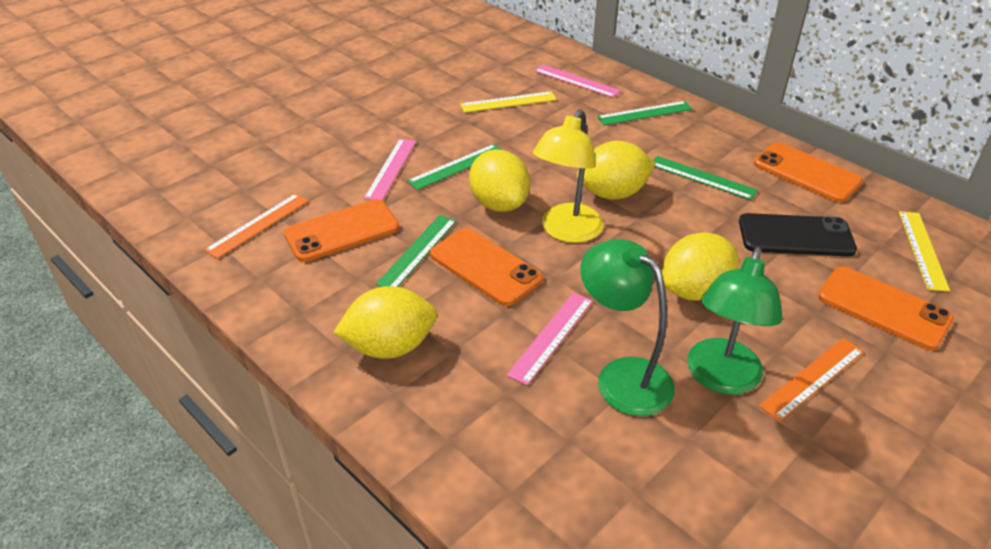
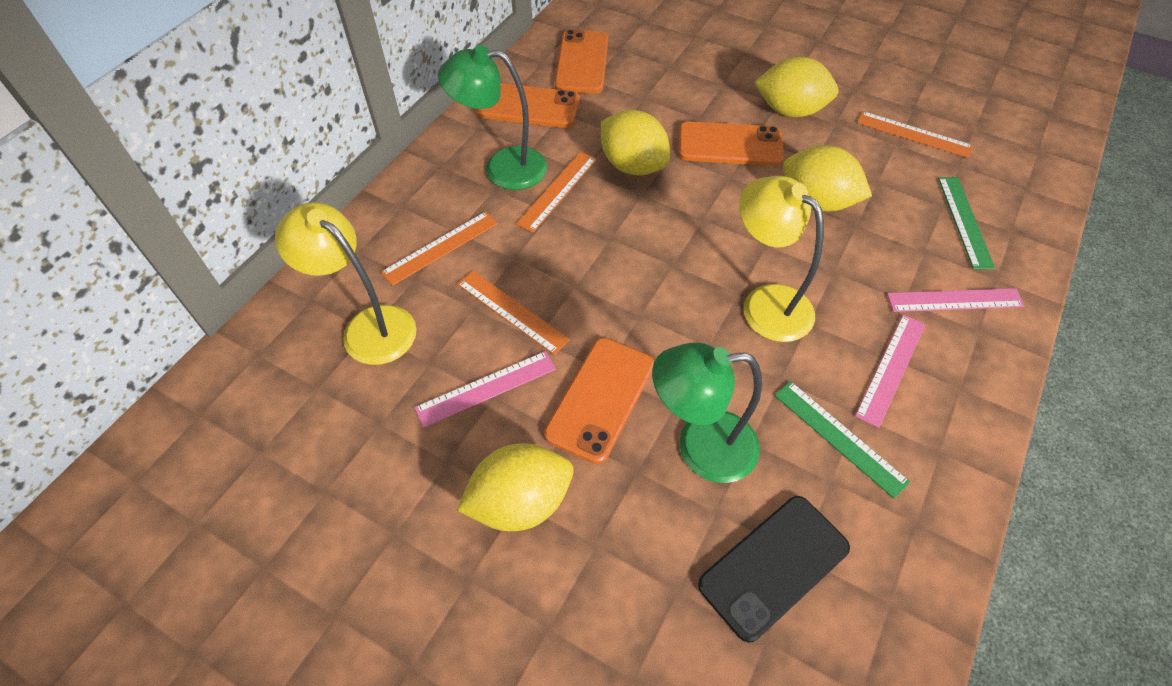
green ruler: 4 -> 2
orange ruler: 2 -> 4
yellow lamp: 1 -> 2
yellow ruler: 2 -> 0

